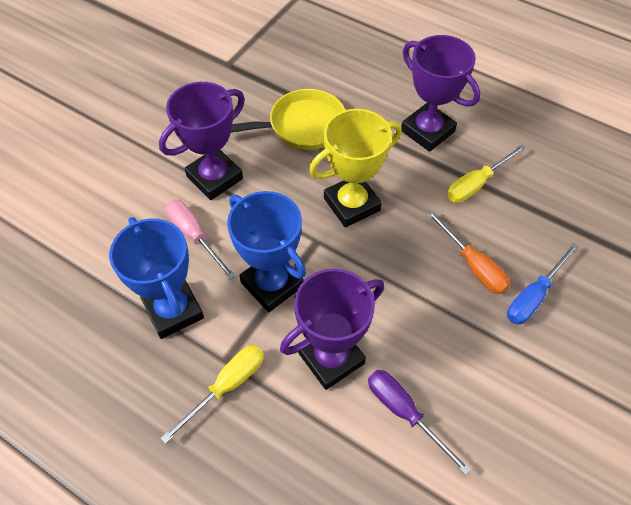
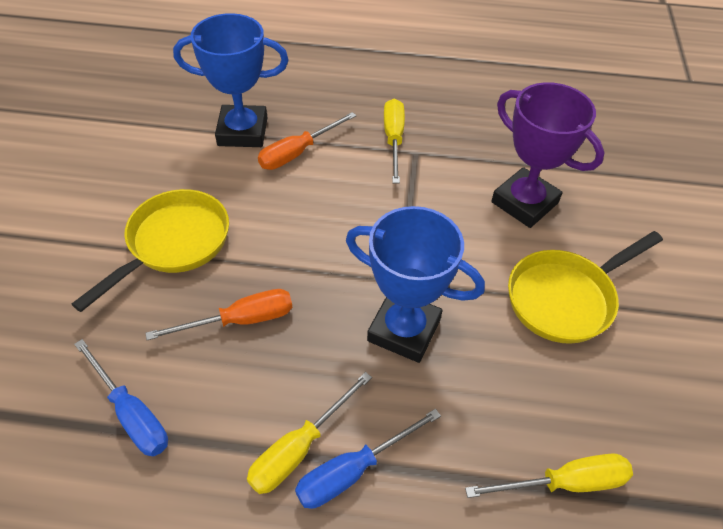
blue screwdriver: 1 -> 2
orange screwdriver: 1 -> 2
pink screwdriver: 1 -> 0
purple screwdriver: 1 -> 0
purple trophy: 3 -> 1
yellow pan: 1 -> 2
yellow screwdriver: 2 -> 3
yellow trophy: 1 -> 0

